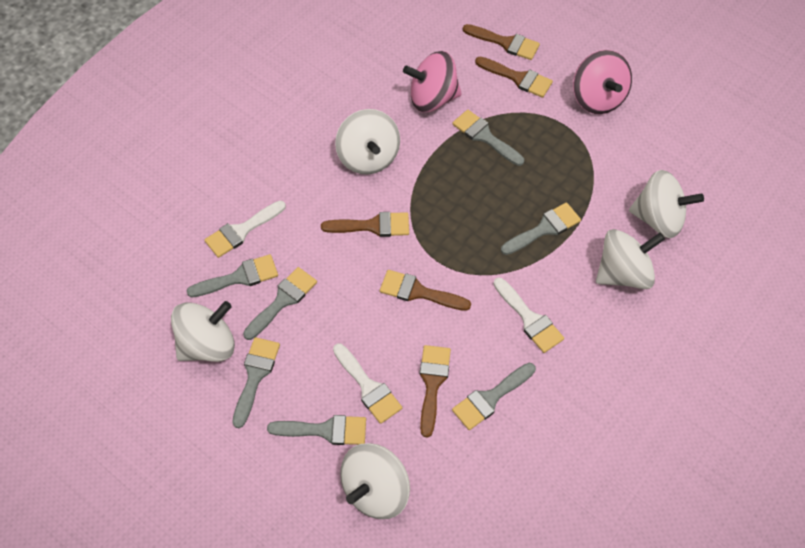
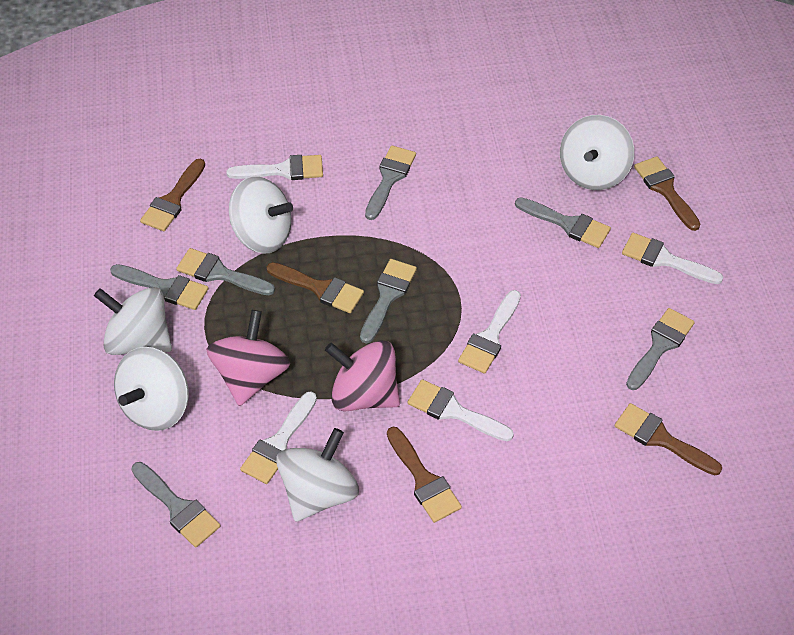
white brush: 3 -> 5

